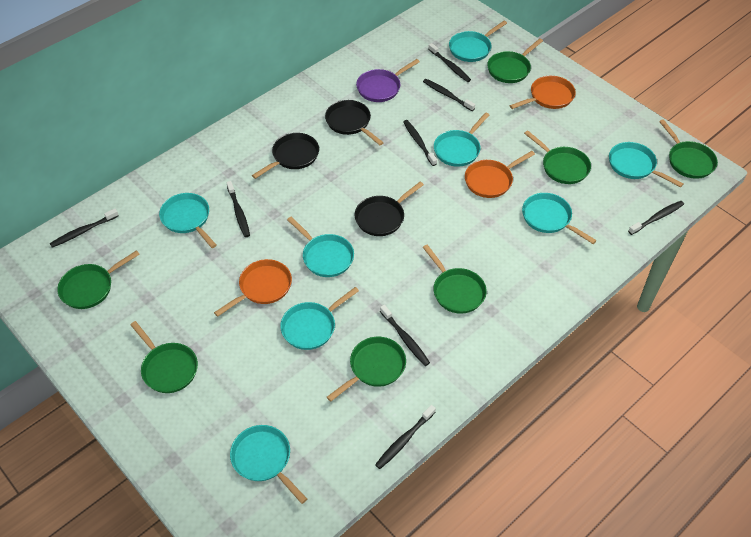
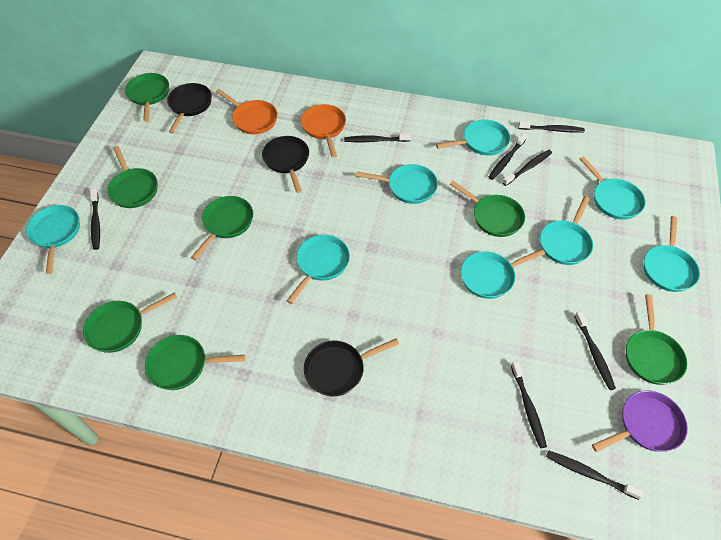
orange pan: 3 -> 2

